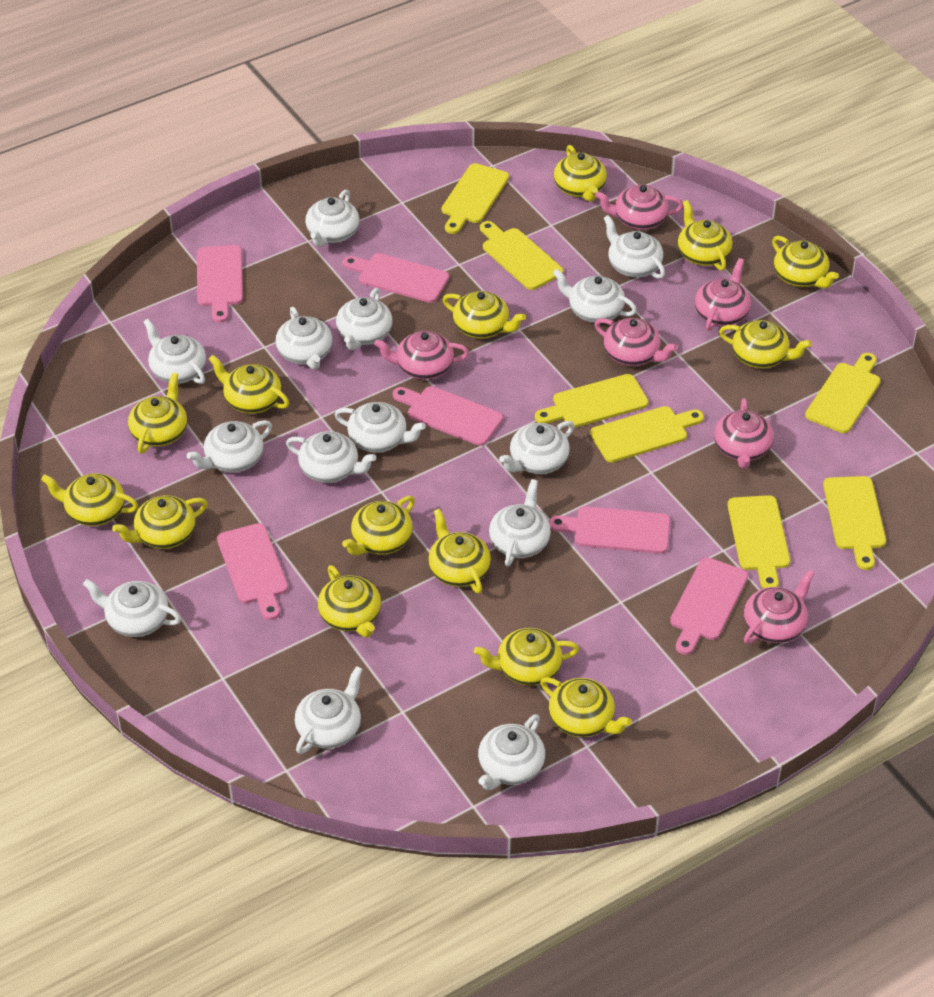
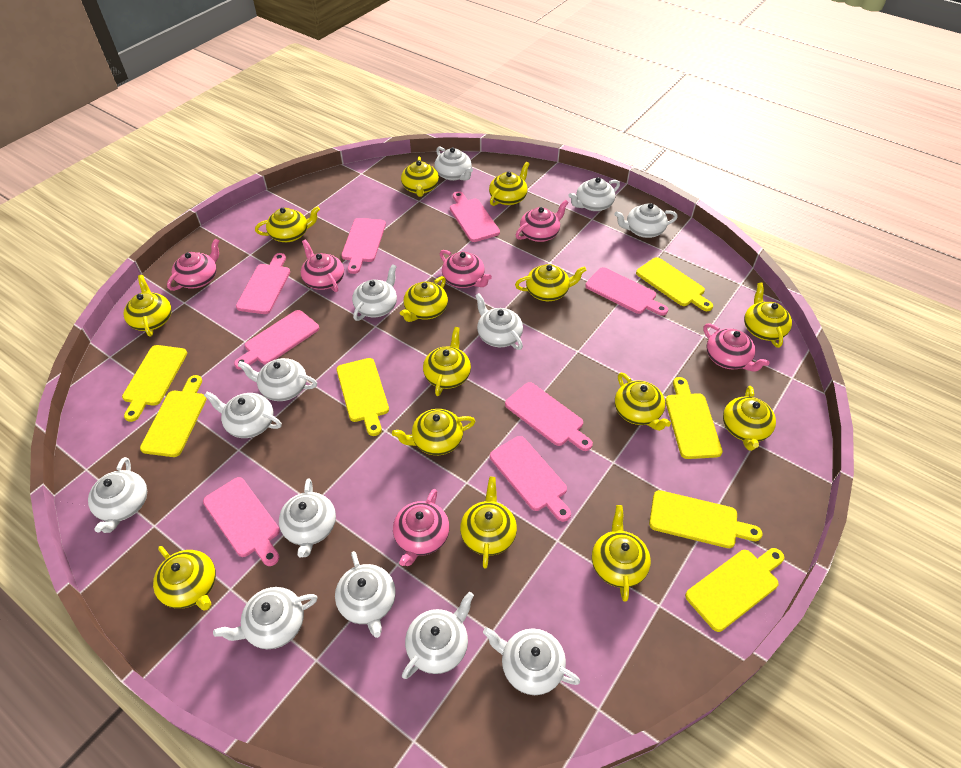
pink cutting board: 6 -> 8
white teapot: 14 -> 13

